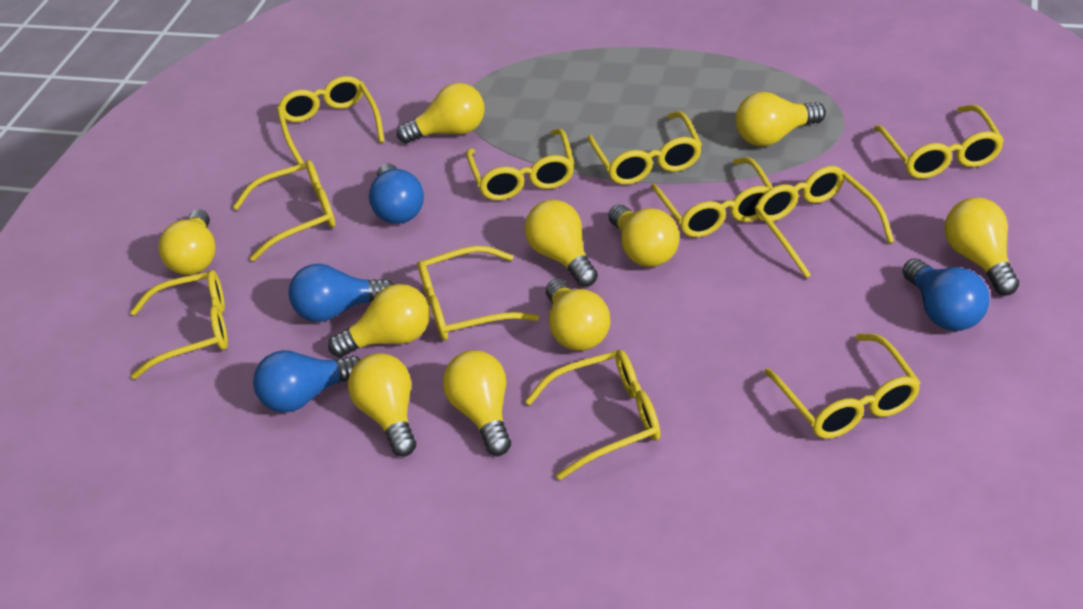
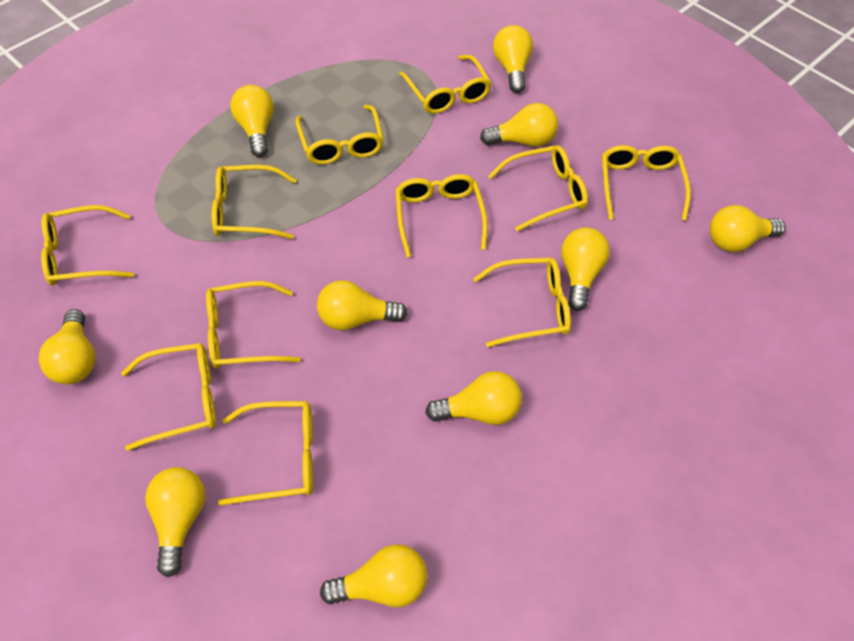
blue light bulb: 4 -> 0

